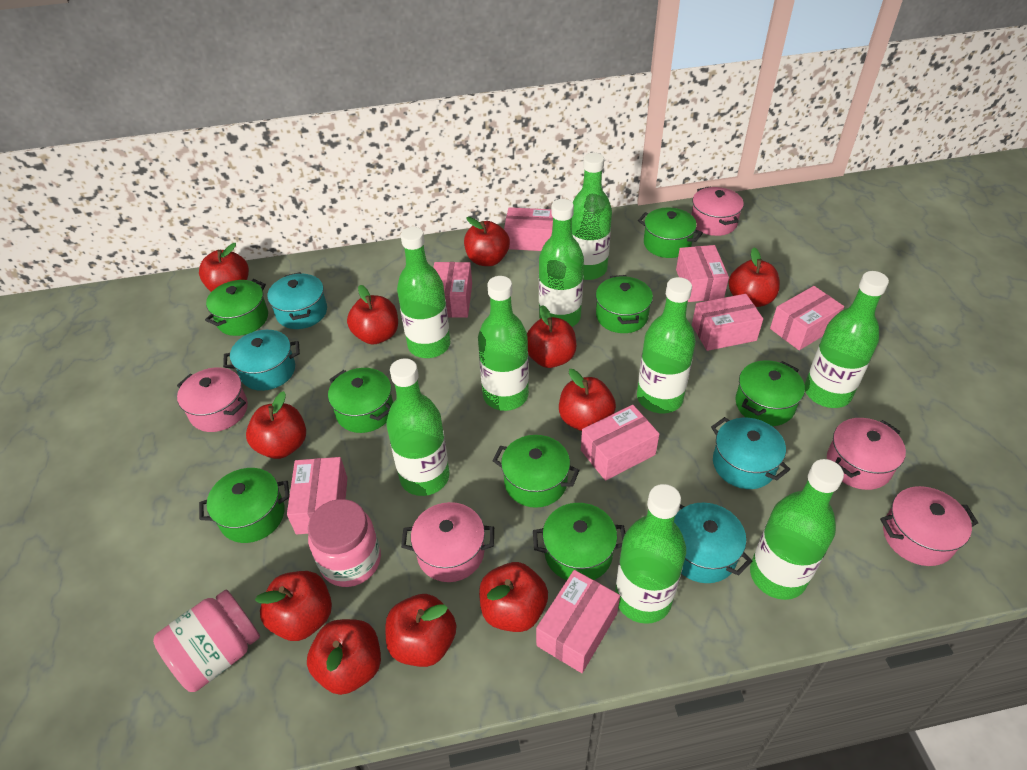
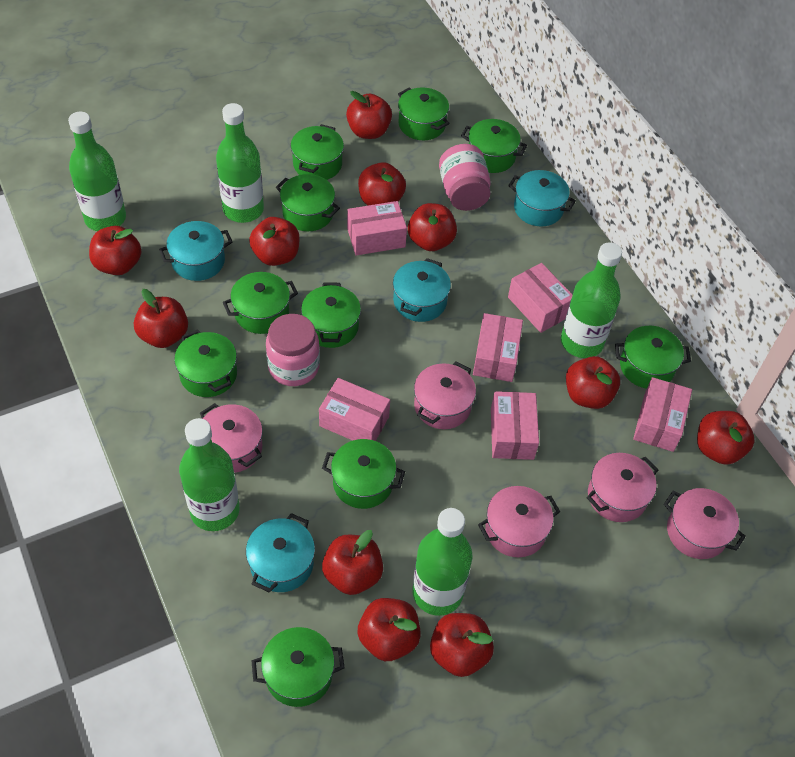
green bottle: 9 -> 5
green pot: 8 -> 10
pink box: 8 -> 6

